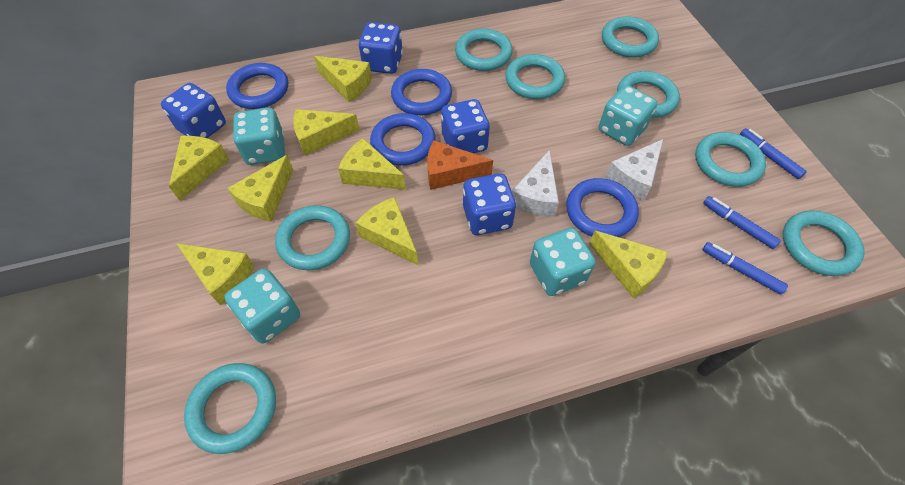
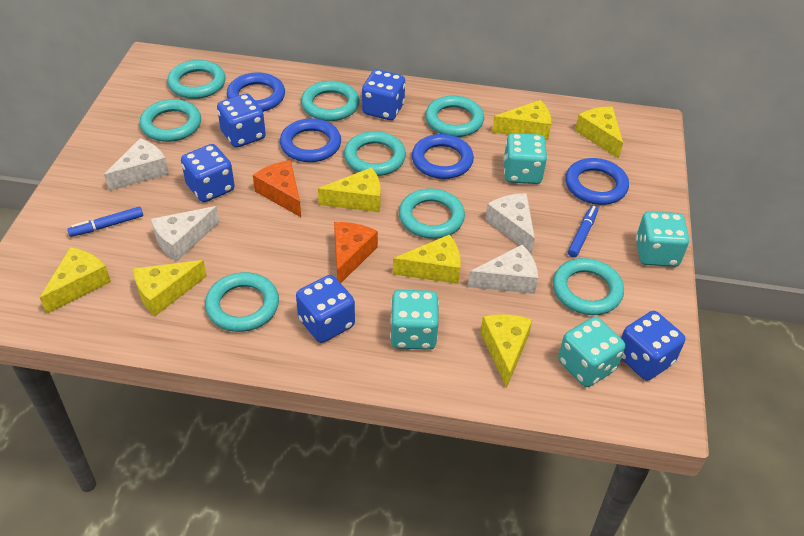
blue dice: 4 -> 5
blue marker: 3 -> 2
orange cheese: 1 -> 2
white cheese: 2 -> 4
yellow cheese: 8 -> 7

